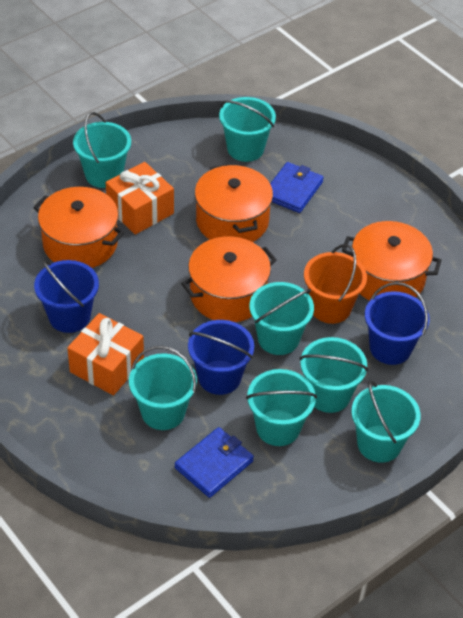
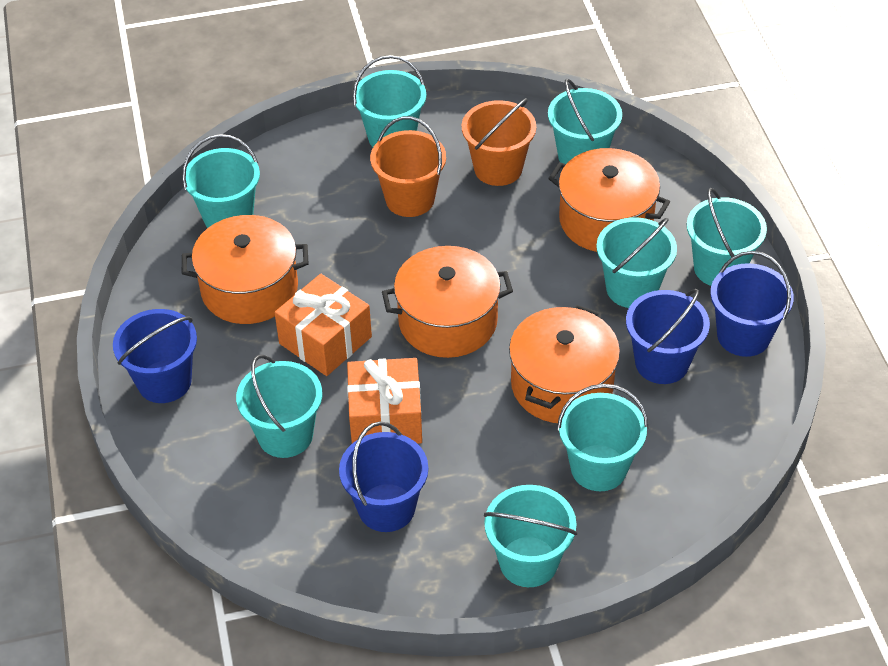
blue bucket: 3 -> 4
blue wallet: 2 -> 0
orange bucket: 1 -> 2
turquoise bucket: 7 -> 8

